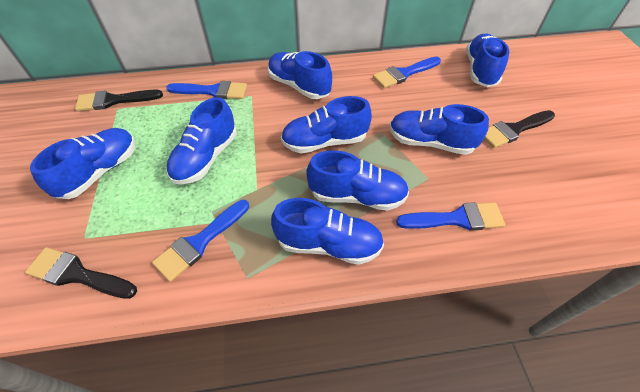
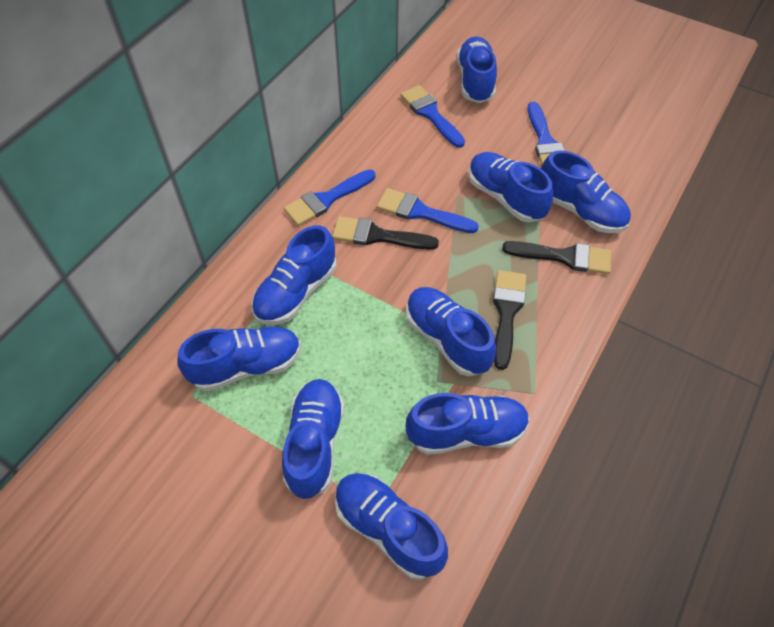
blue shoe: 8 -> 9

